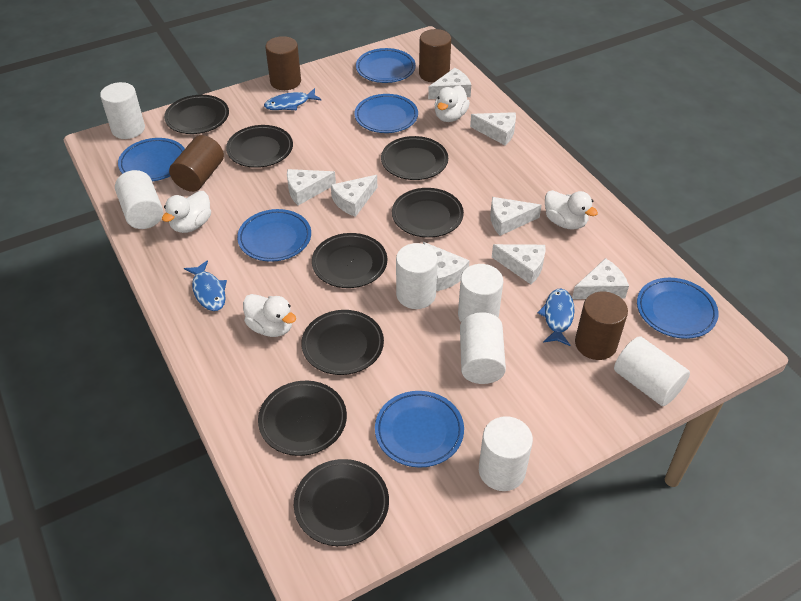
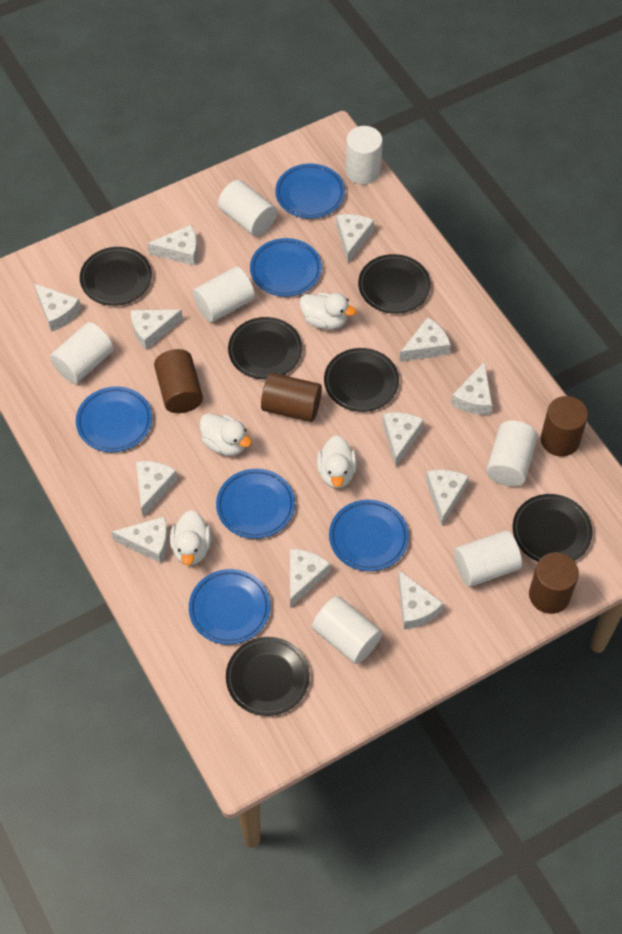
black plate: 8 -> 6
blue fish: 3 -> 0
white cheese: 8 -> 12

